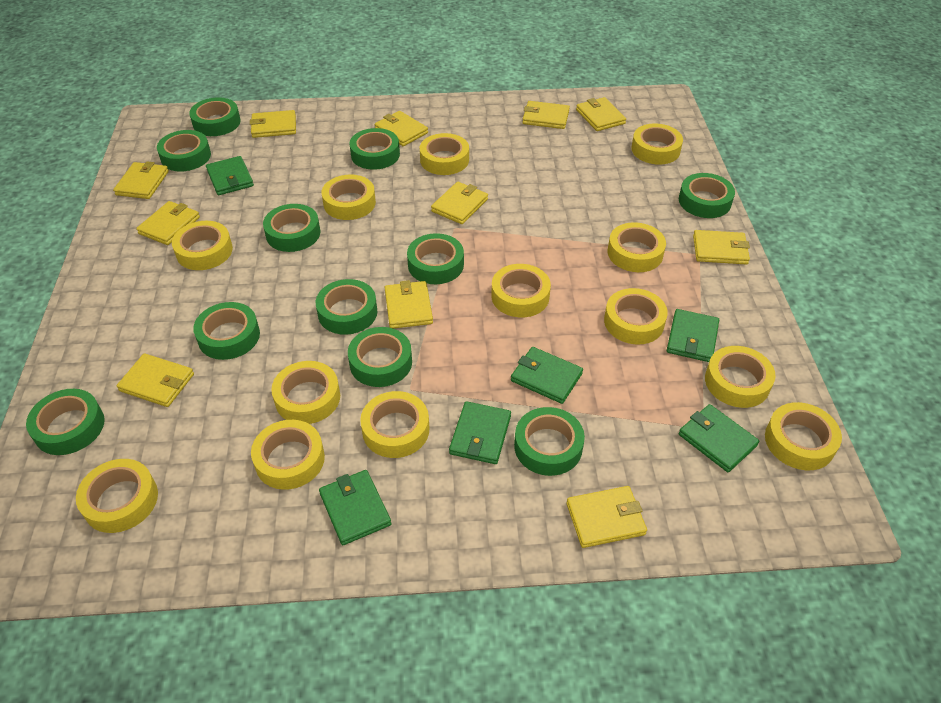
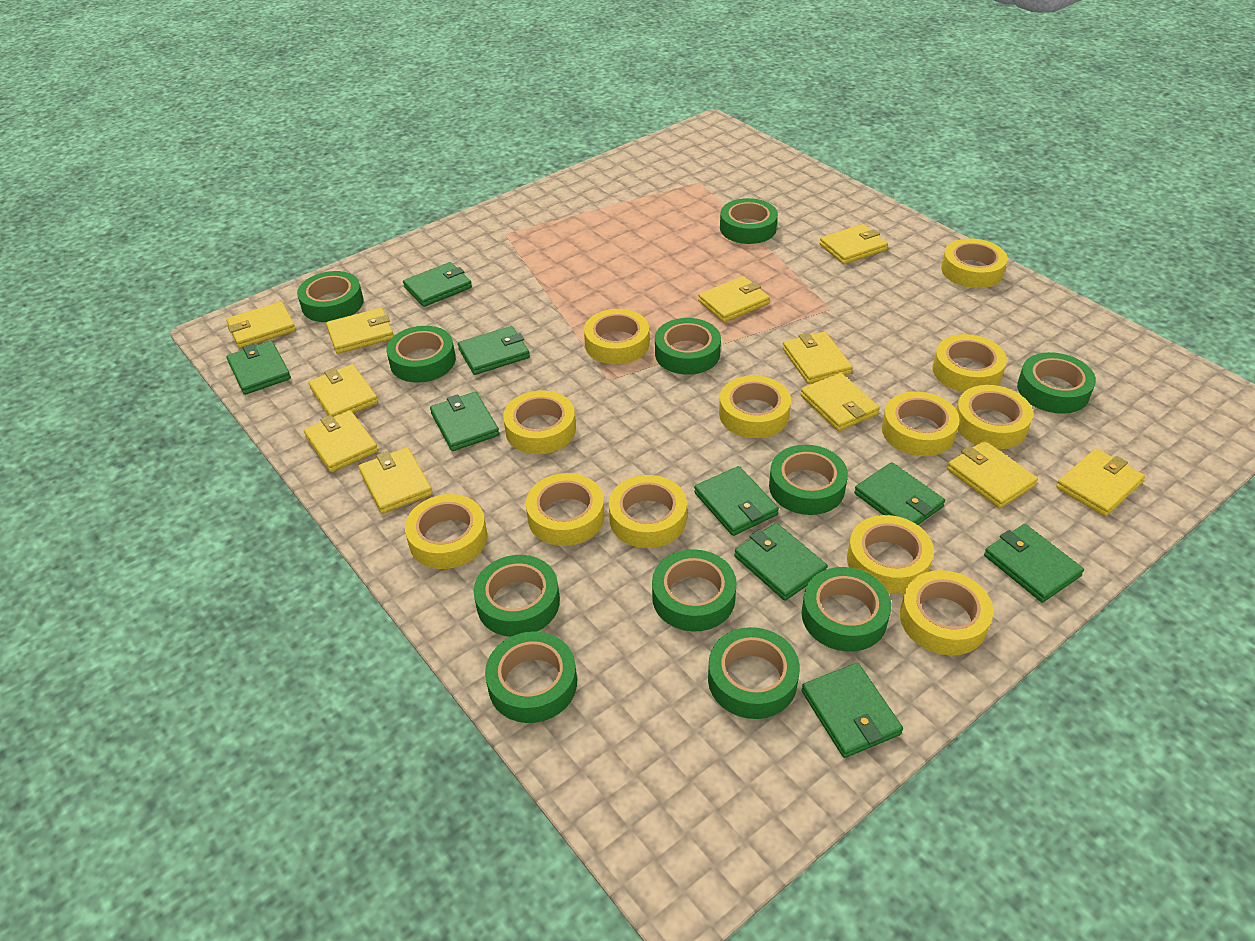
green wallet: 6 -> 9
yellow tape: 13 -> 12

